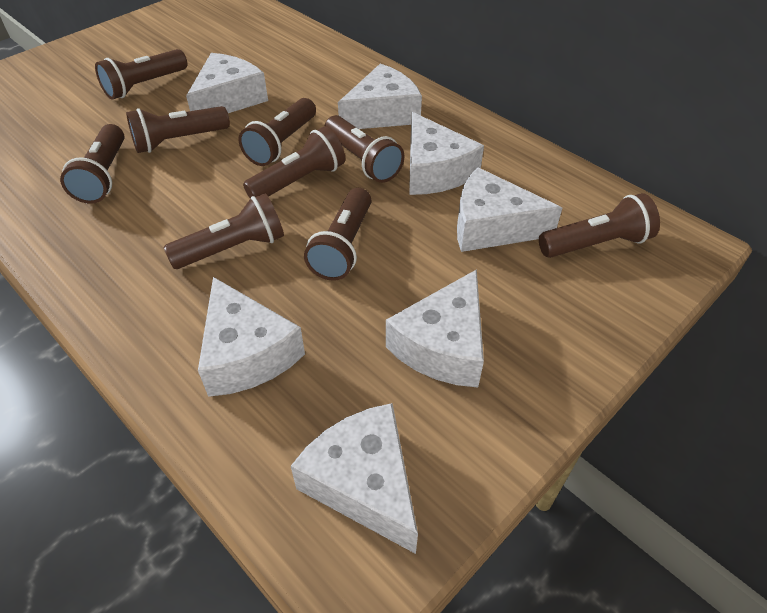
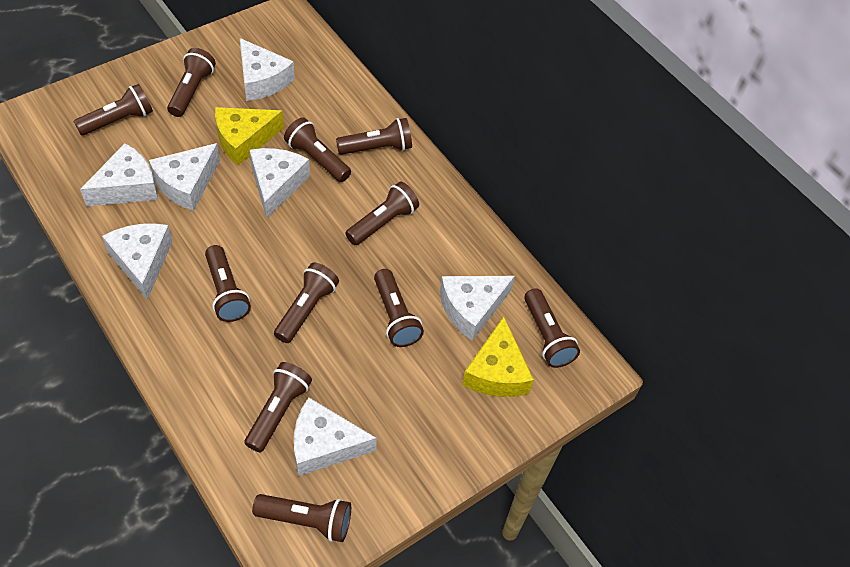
brown flashlight: 9 -> 11
yellow cheese: 0 -> 2

